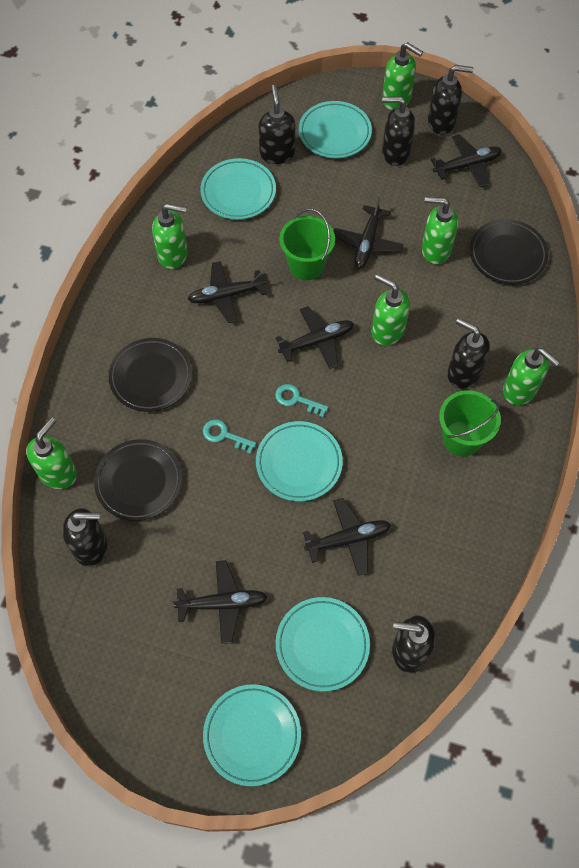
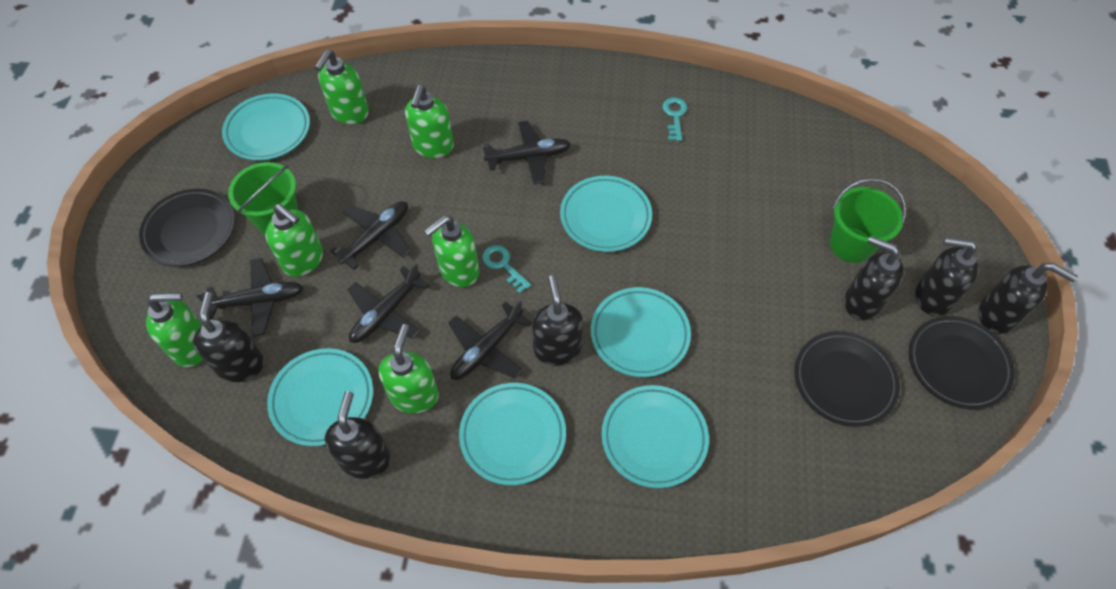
black plane: 6 -> 5
turquoise plate: 5 -> 6

